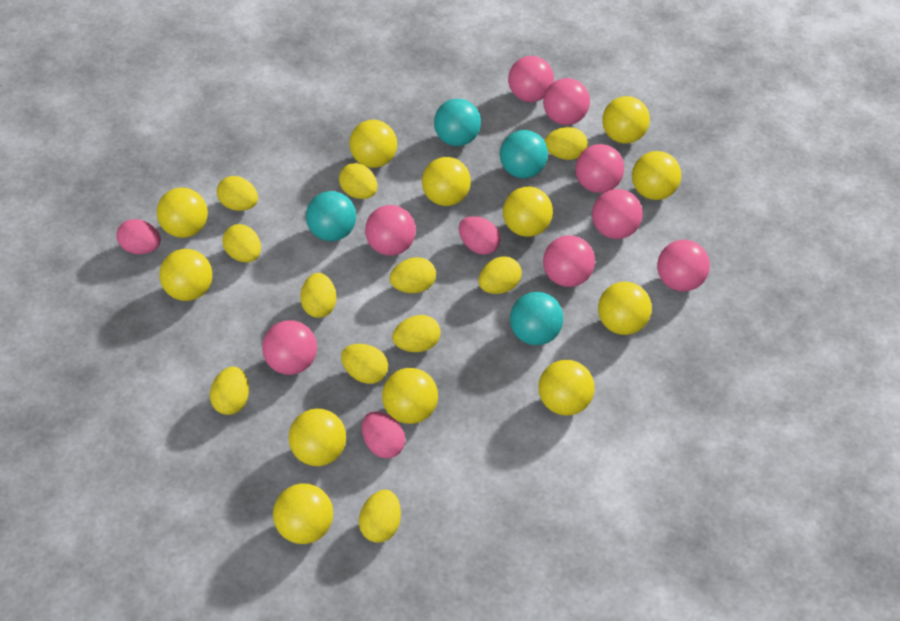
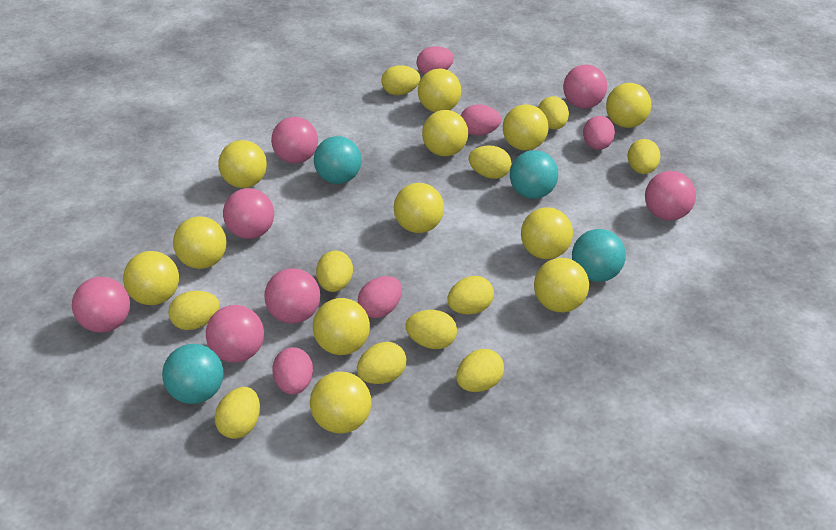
pink ball: 8 -> 7
pink egg: 3 -> 5

